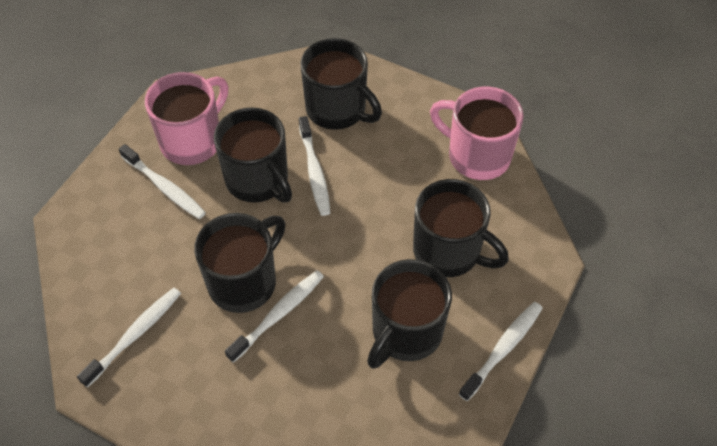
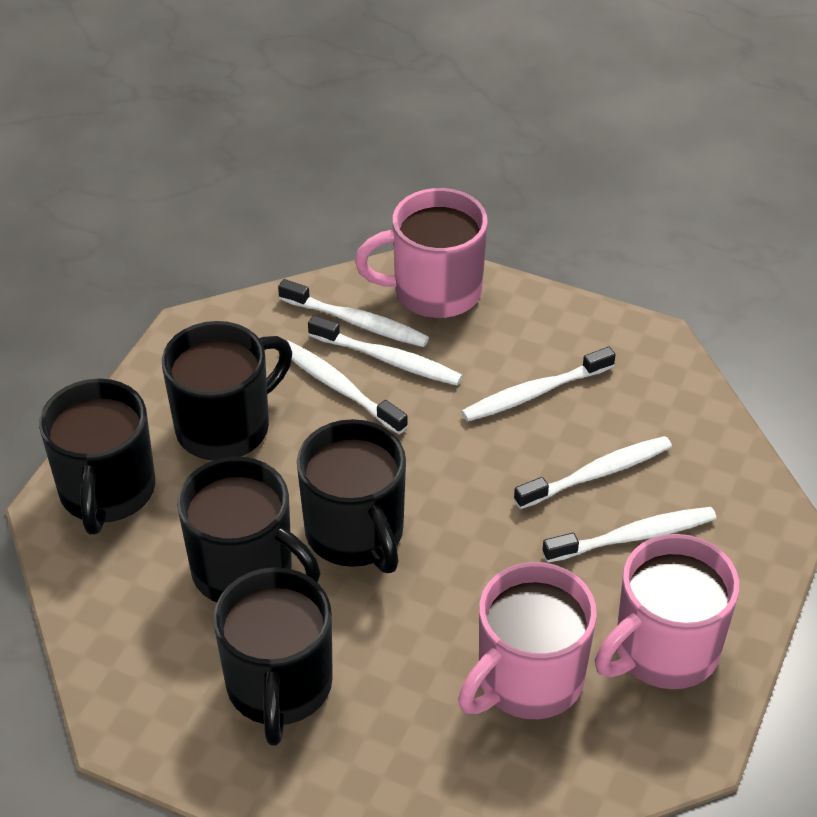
pink mug: 2 -> 3
white toothbrush: 5 -> 6

